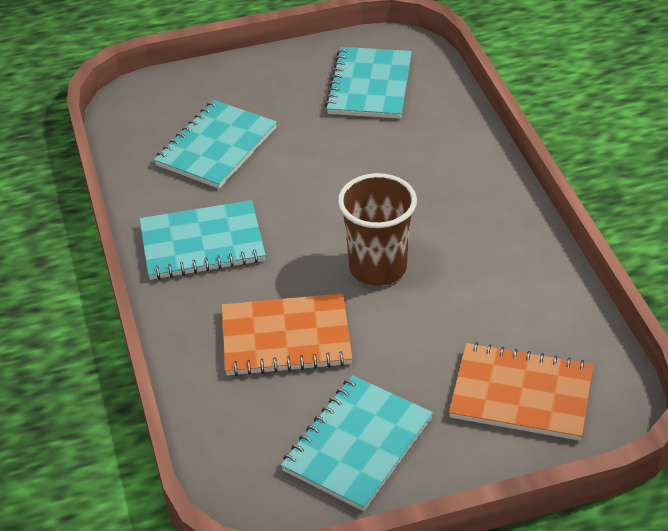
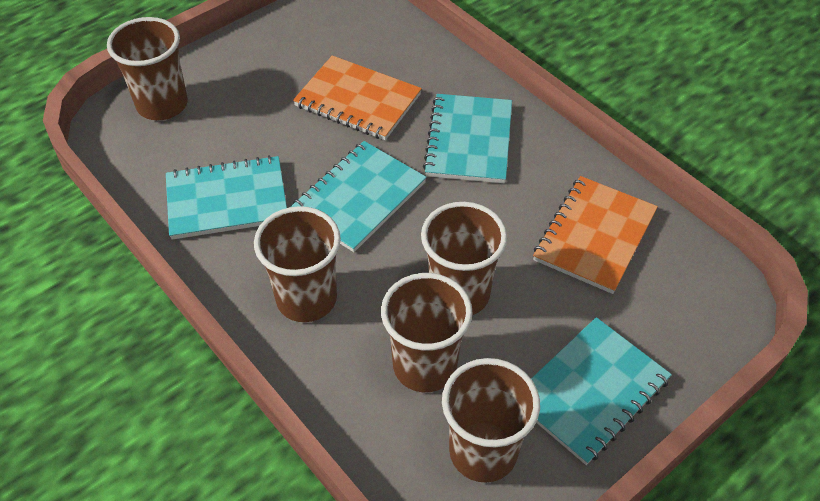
brown cup: 1 -> 5

